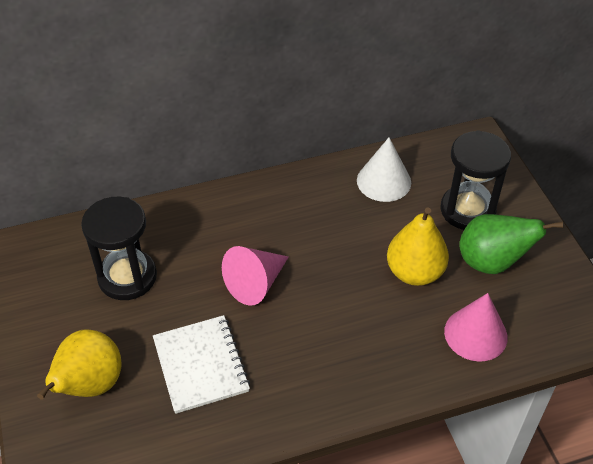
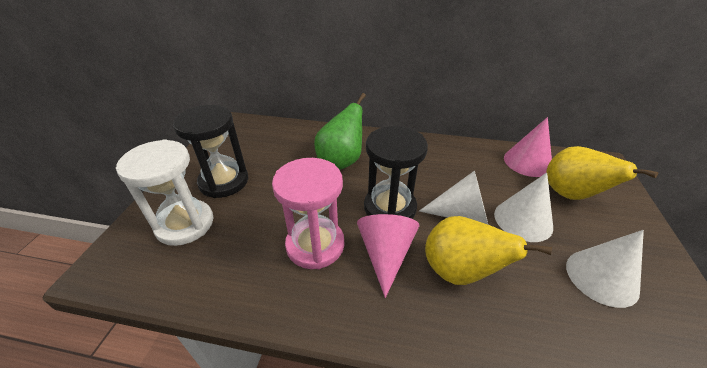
pink hourglass: 0 -> 1
white cone: 1 -> 3
white hourglass: 0 -> 1
white notebook: 1 -> 0

